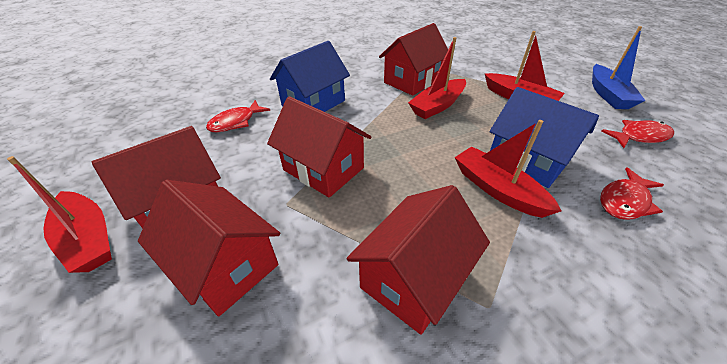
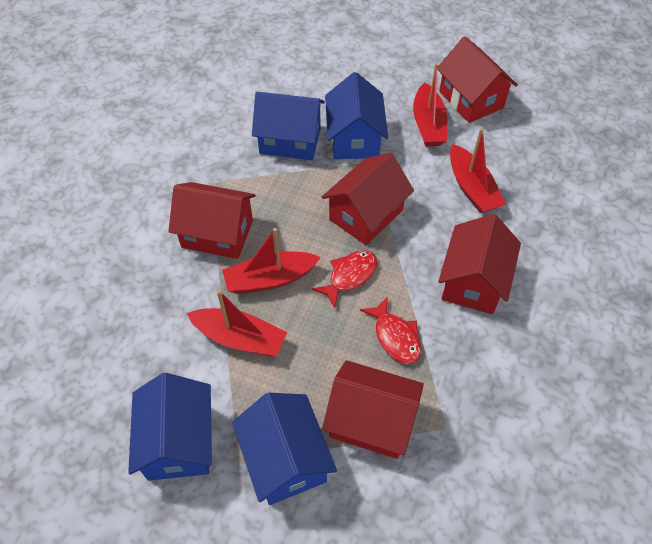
blue boat: 1 -> 0
blue house: 2 -> 4
red fish: 3 -> 2

